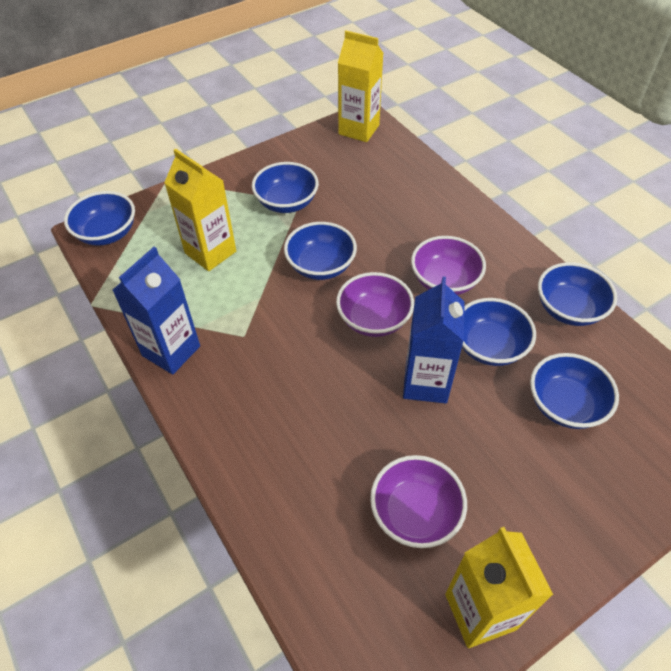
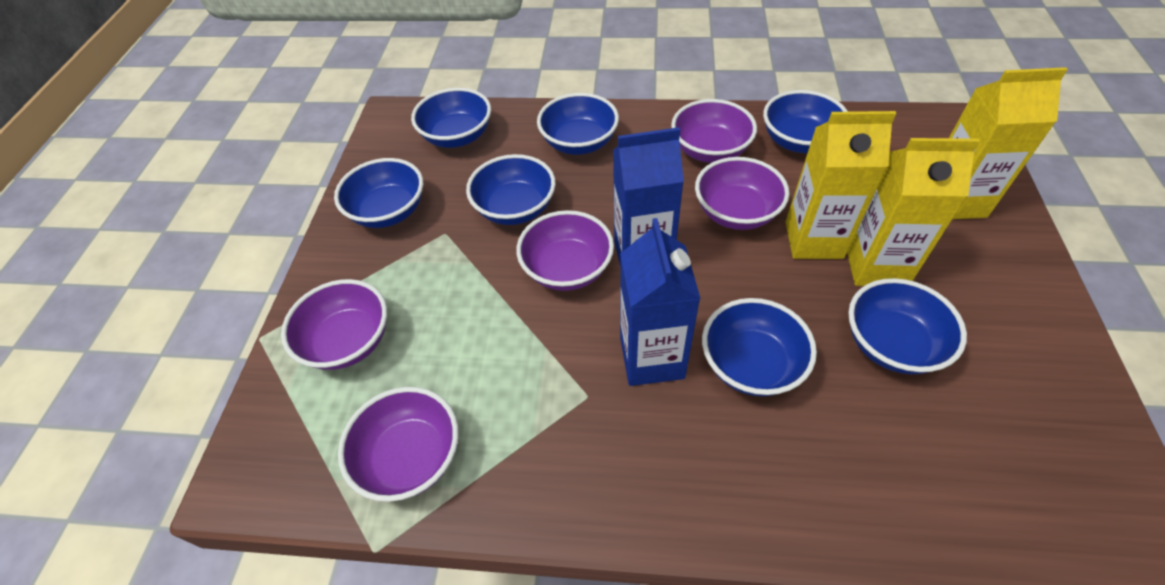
blue bowl: 6 -> 7
purple bowl: 3 -> 5

